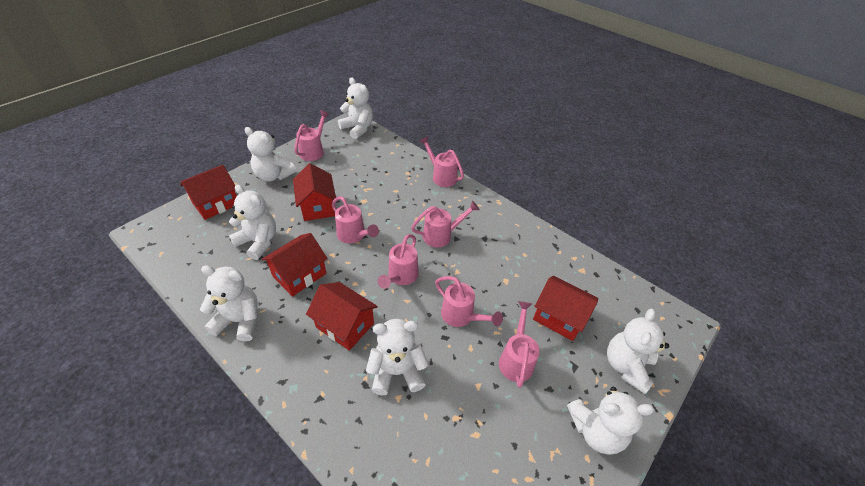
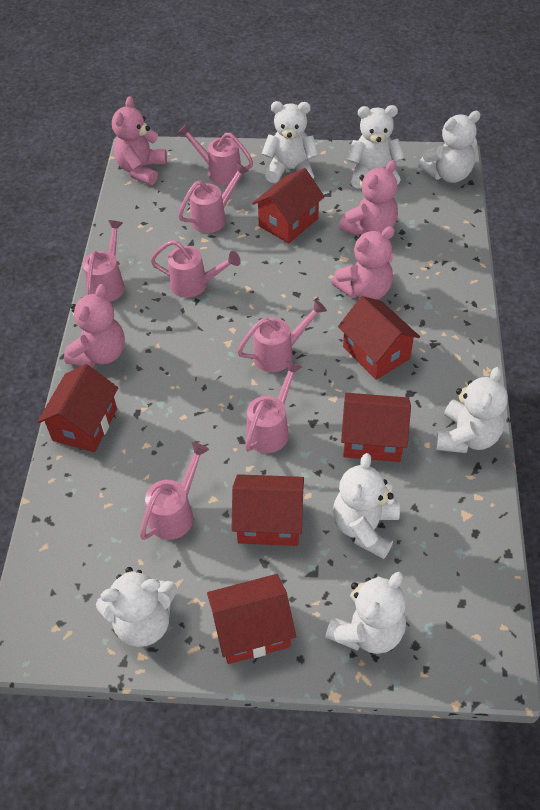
pink teddy bear: 0 -> 4
red house: 5 -> 6

